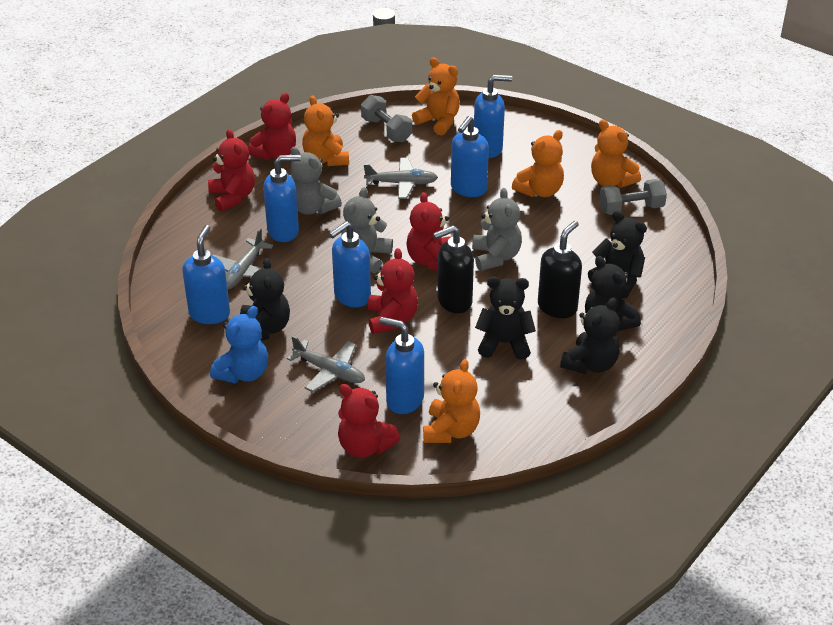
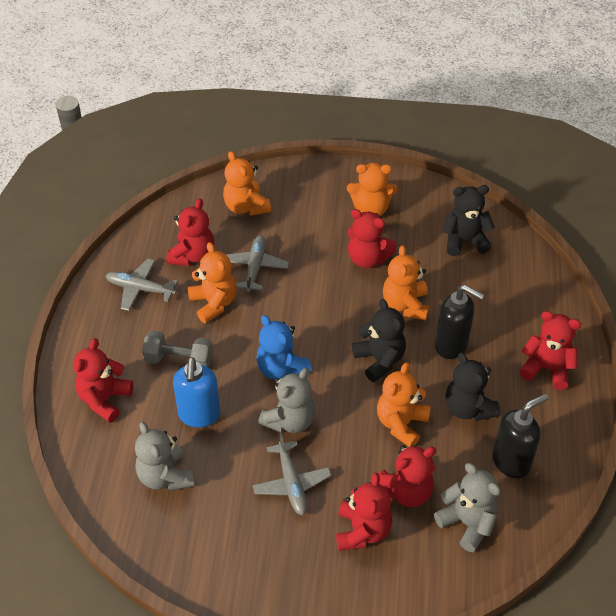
black teddy bear: 5 -> 3
blue soap dispenser: 6 -> 1
grey dumbbell: 2 -> 1
red teddy bear: 5 -> 6

